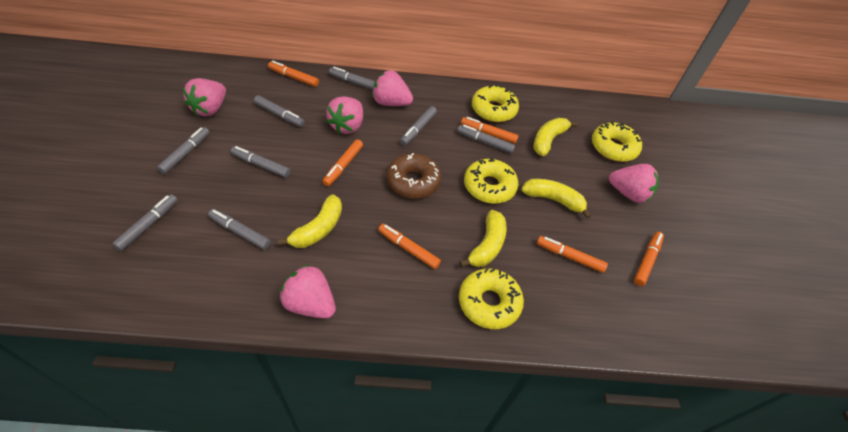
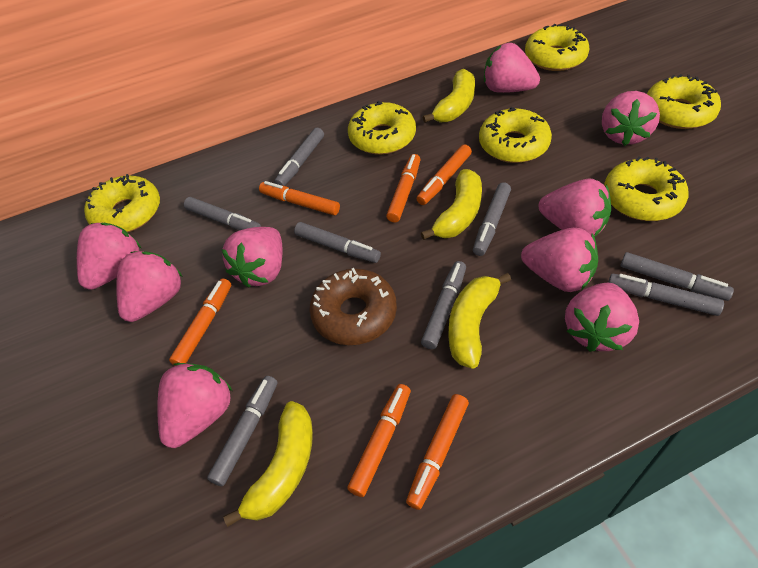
pink strawberry: 5 -> 9
yellow donut: 4 -> 6

